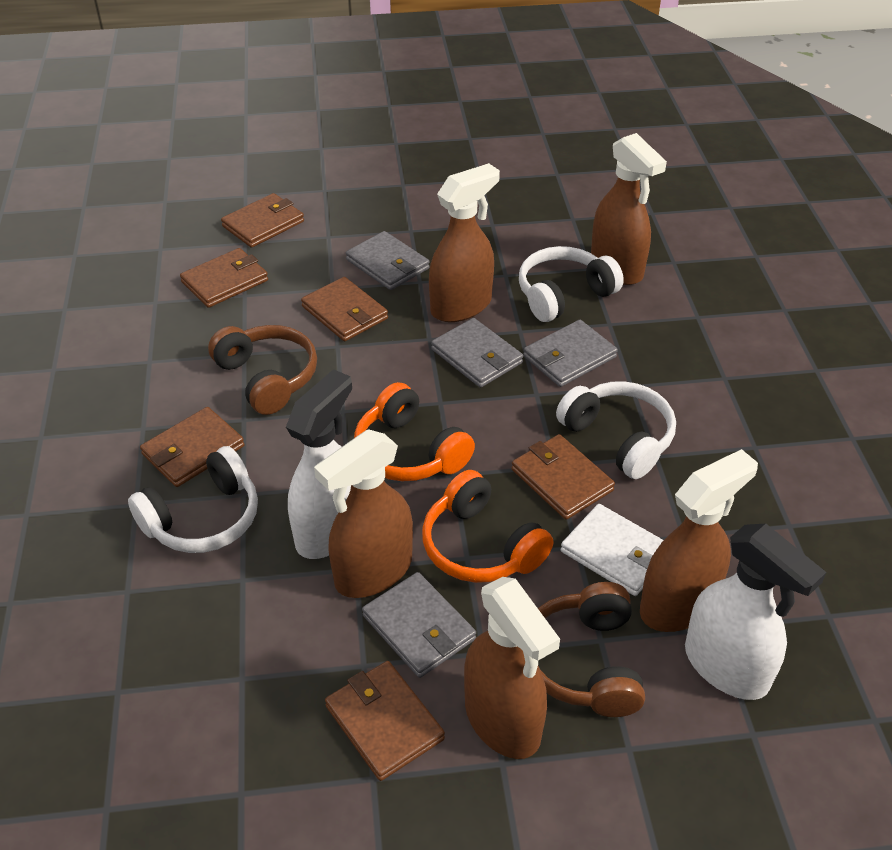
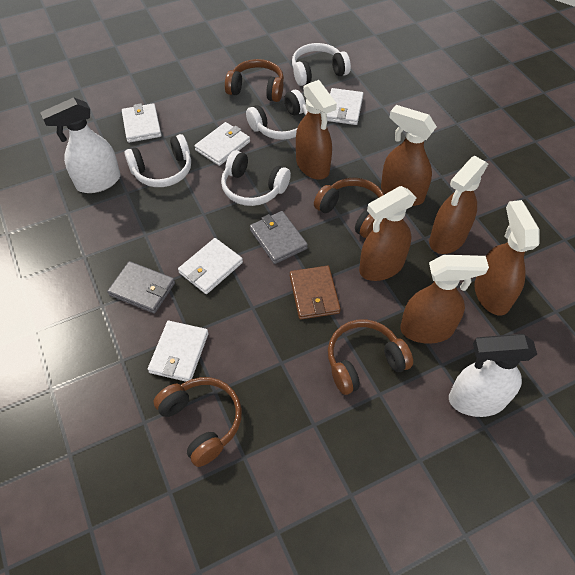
brown headphones: 2 -> 4
brown spray bottle: 5 -> 6
brown wallet: 6 -> 1
grey wallet: 4 -> 2
orange headphones: 2 -> 0
white headphones: 3 -> 4
white wallet: 1 -> 5

